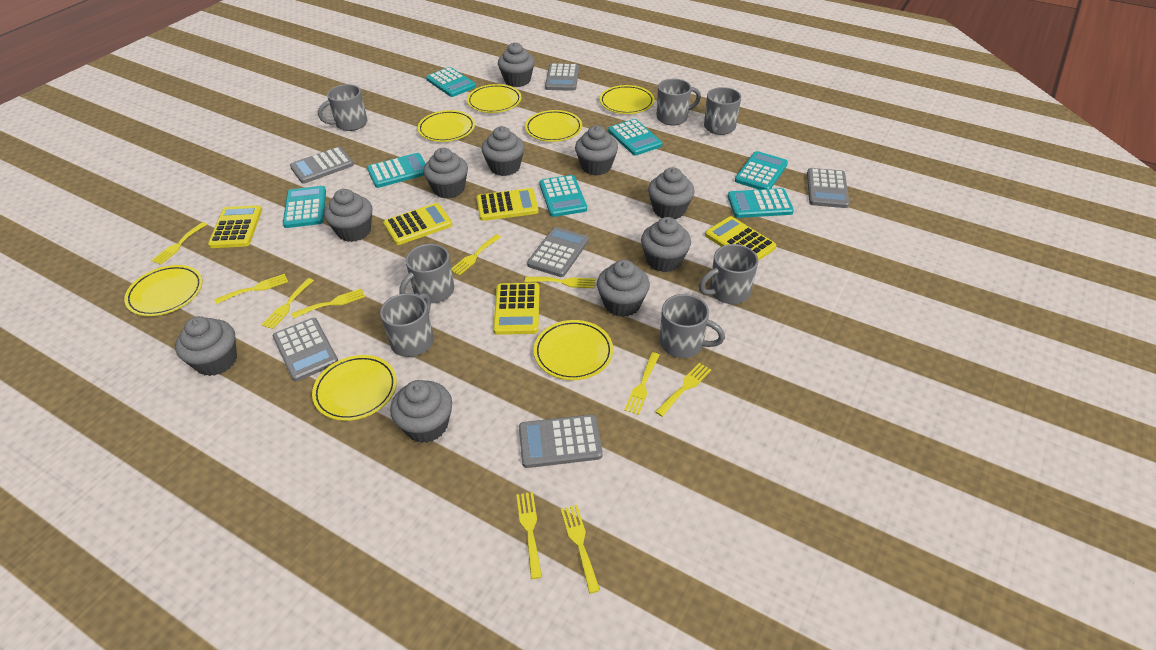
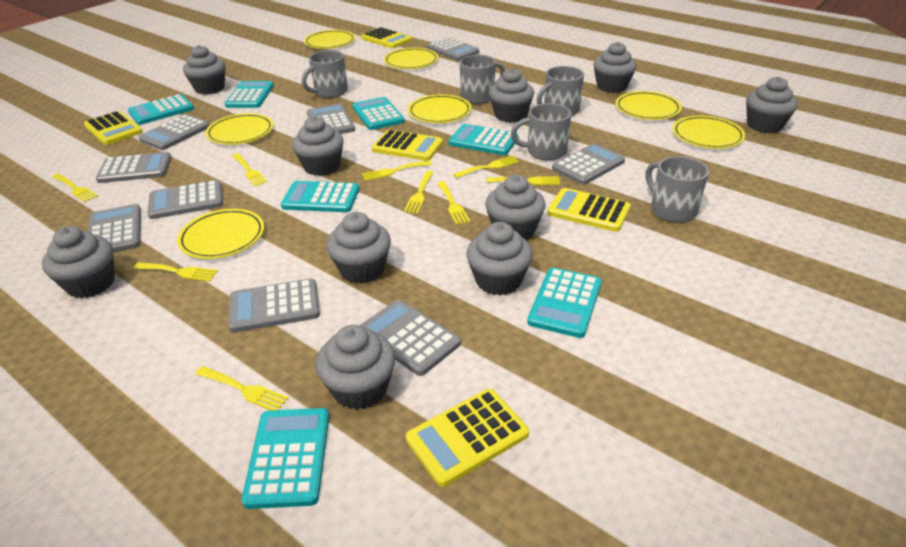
grey calculator: 6 -> 9
grey mug: 7 -> 5
yellow fork: 10 -> 9

